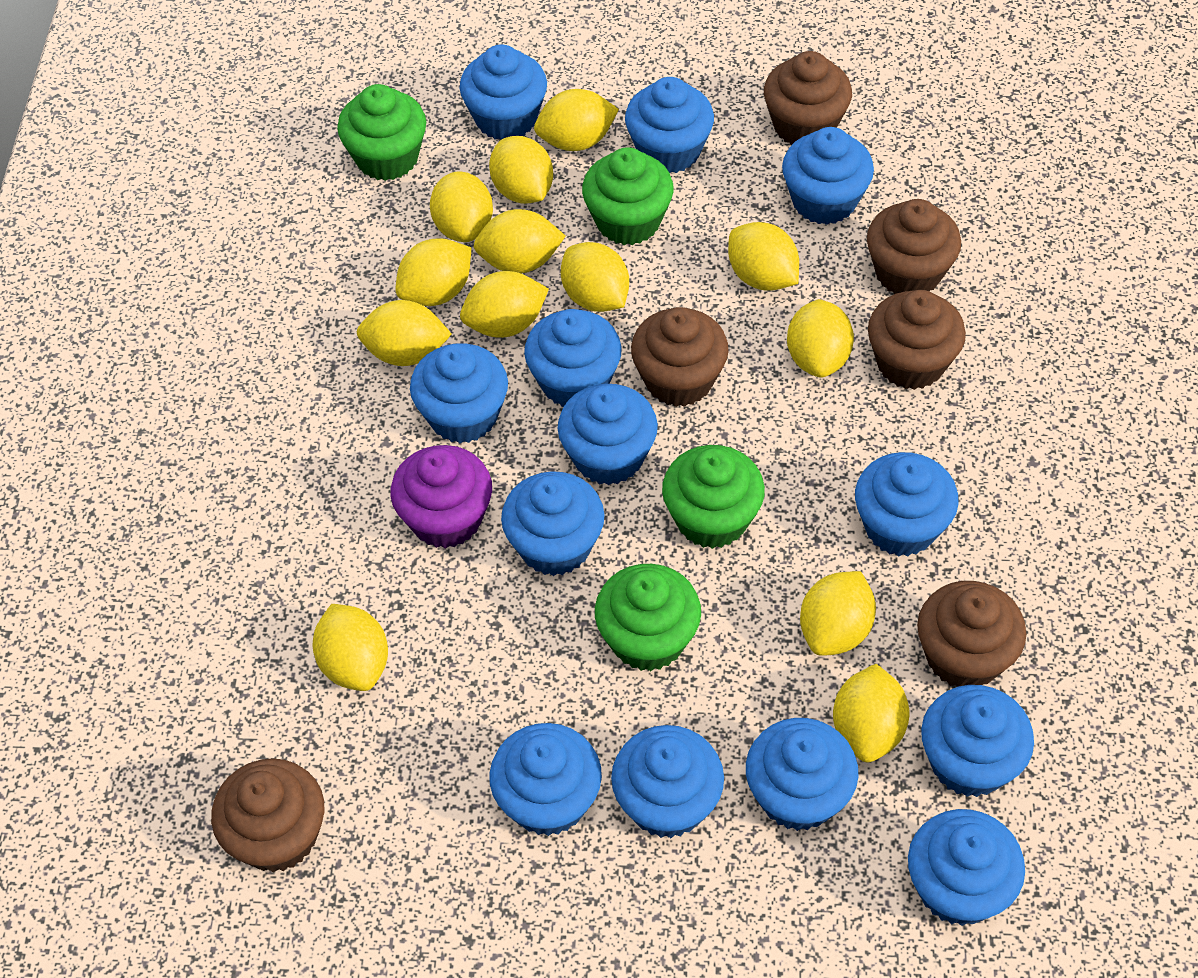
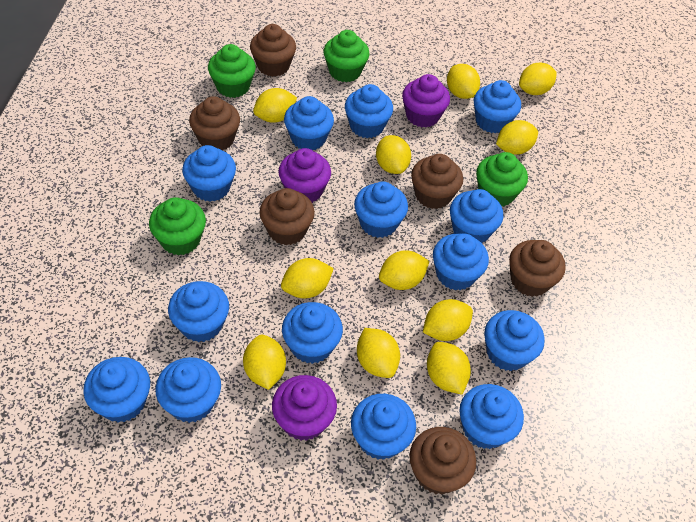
blue cupcake: 13 -> 14
purple cupcake: 1 -> 3
yellow lemon: 13 -> 11

